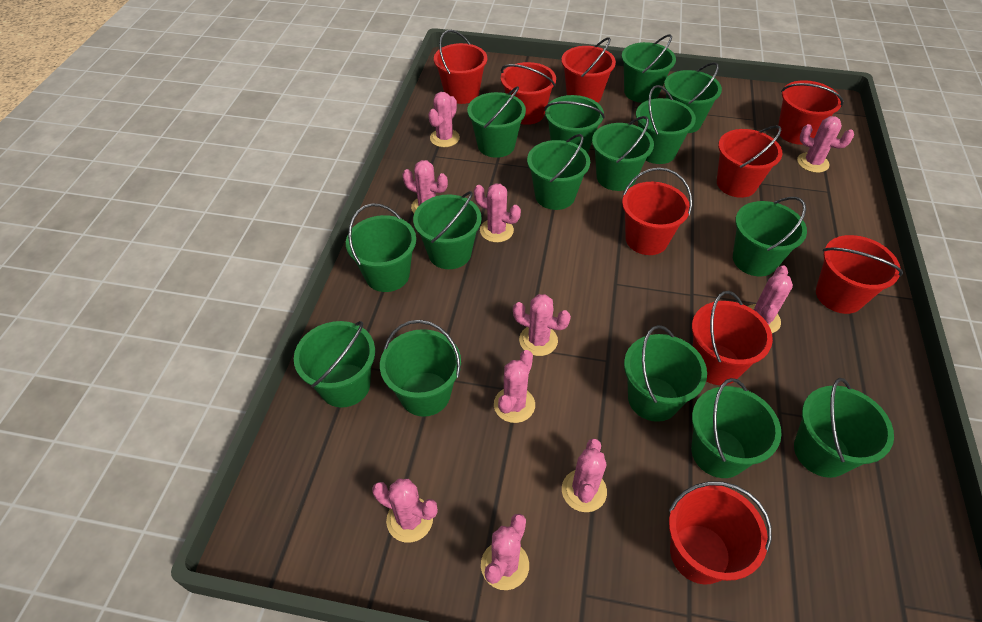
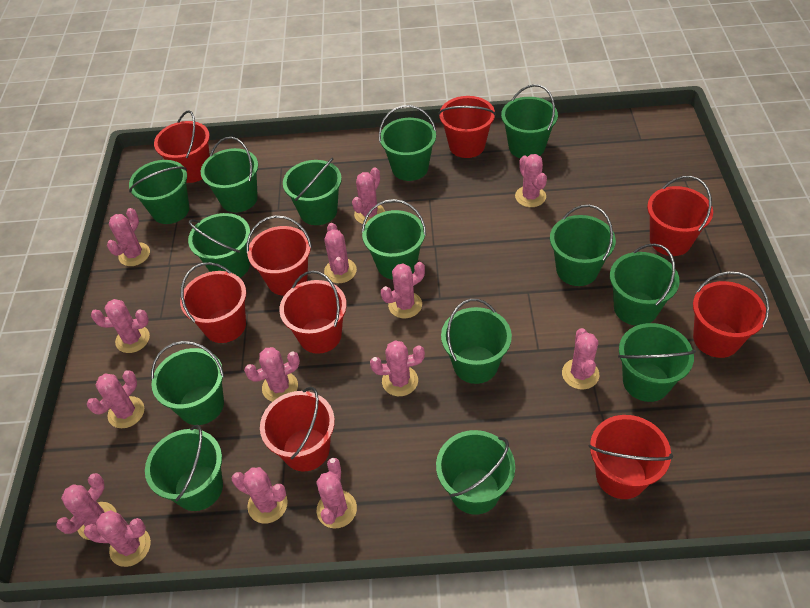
green bucket: 15 -> 14
pink cactus: 10 -> 14

